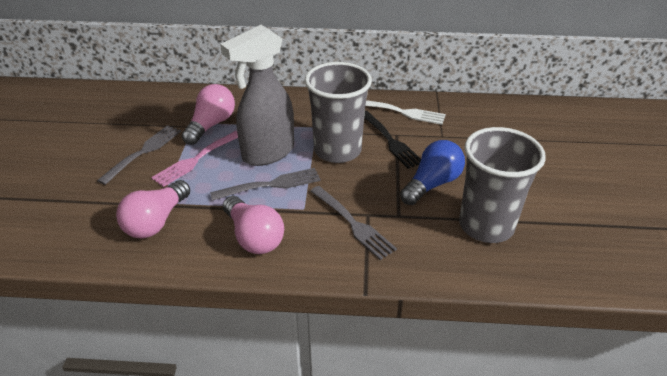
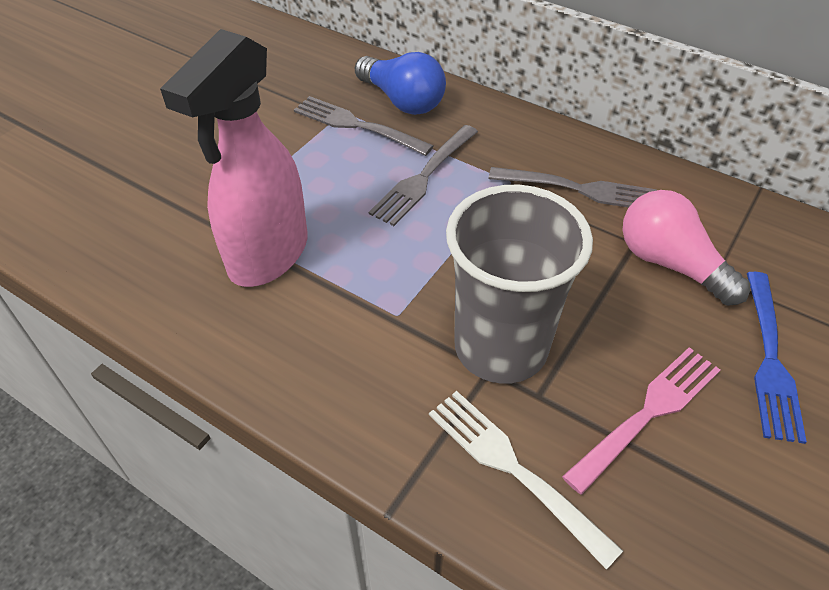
black fork: 1 -> 0
blue fork: 0 -> 1
grey cup: 2 -> 1
grey spray bottle: 1 -> 0
pink light bulb: 3 -> 1
pink spray bottle: 0 -> 1

